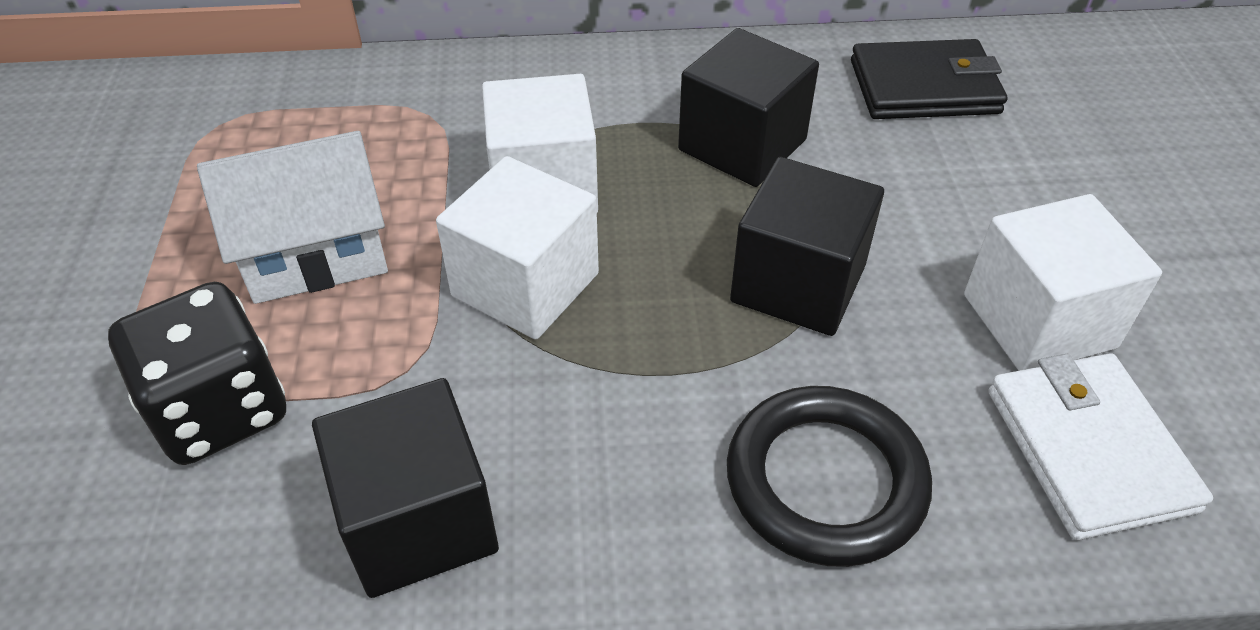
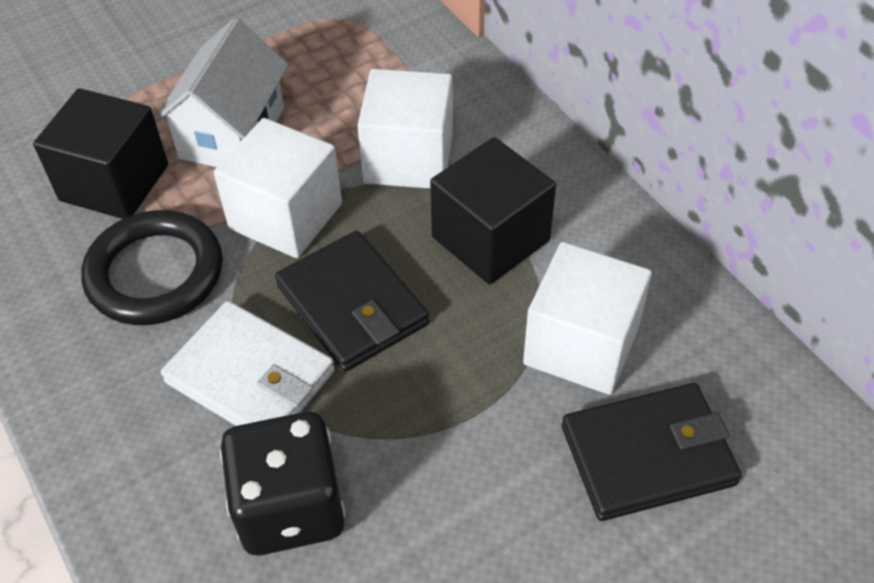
black cube: 3 -> 2
black wallet: 1 -> 2

